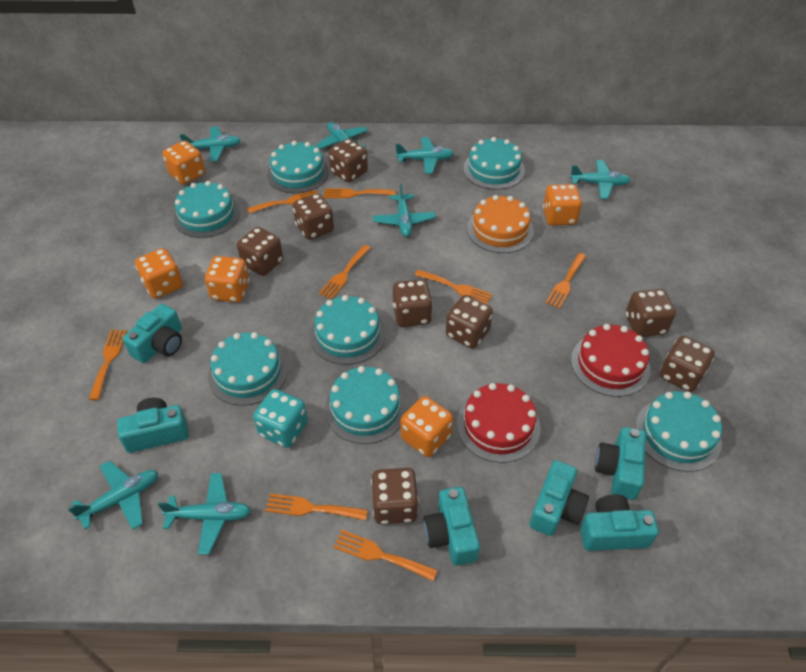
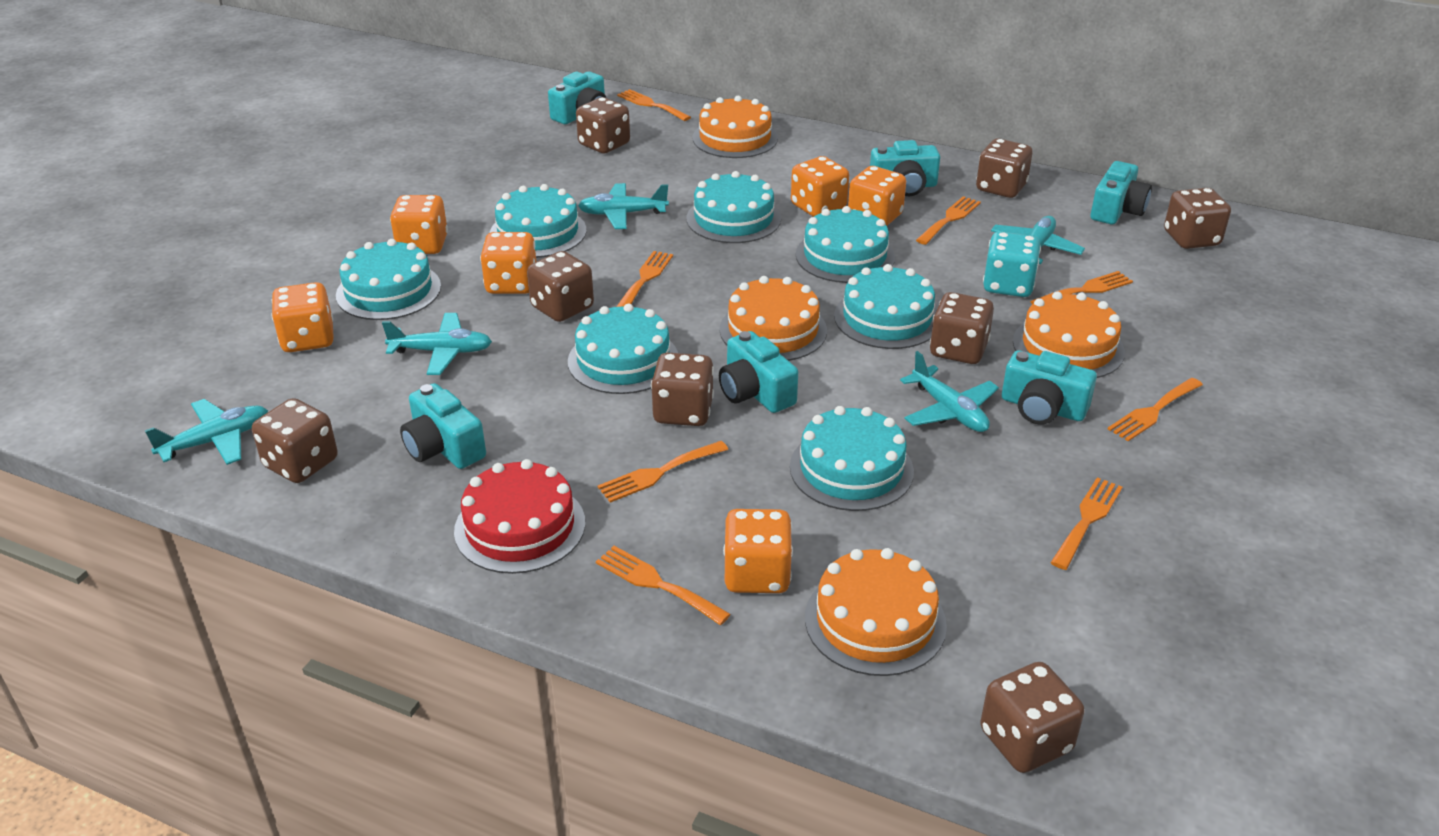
orange cake: 1 -> 4
orange dice: 5 -> 6
red cake: 2 -> 1
turquoise plane: 7 -> 5

